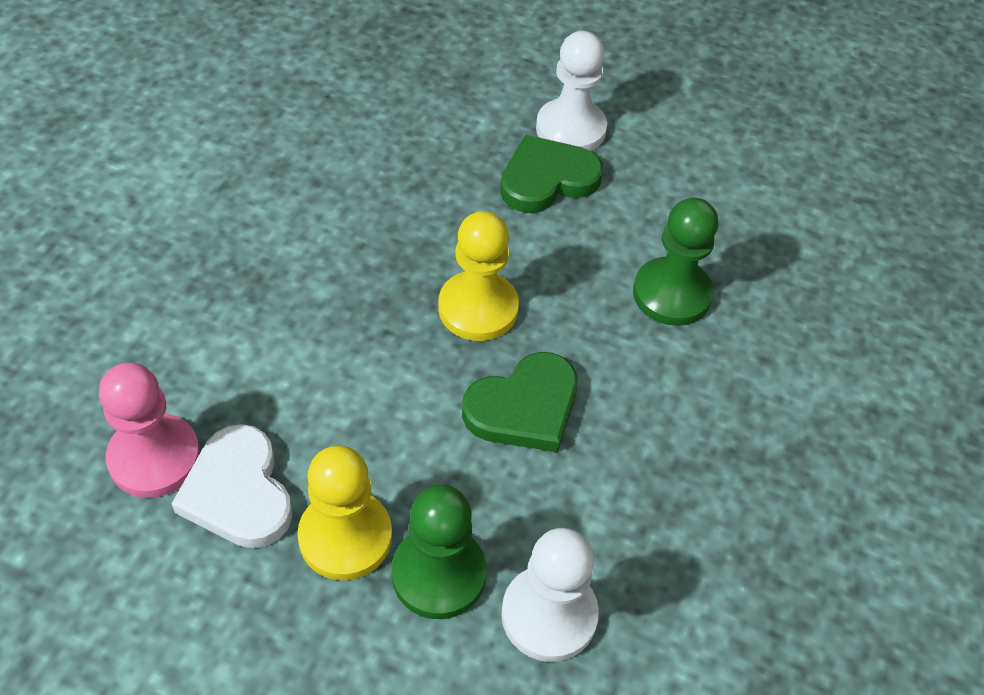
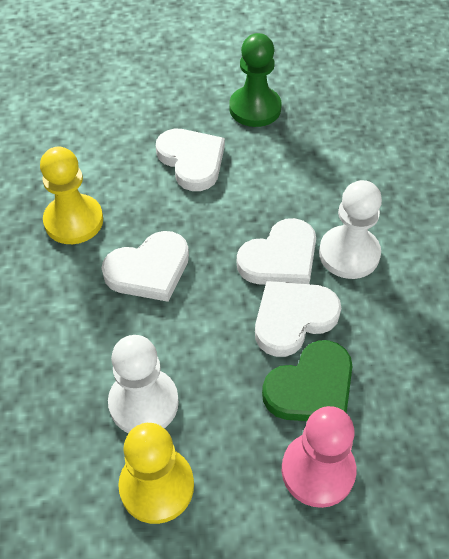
green heart: 2 -> 1
green pawn: 2 -> 1
white heart: 1 -> 4

